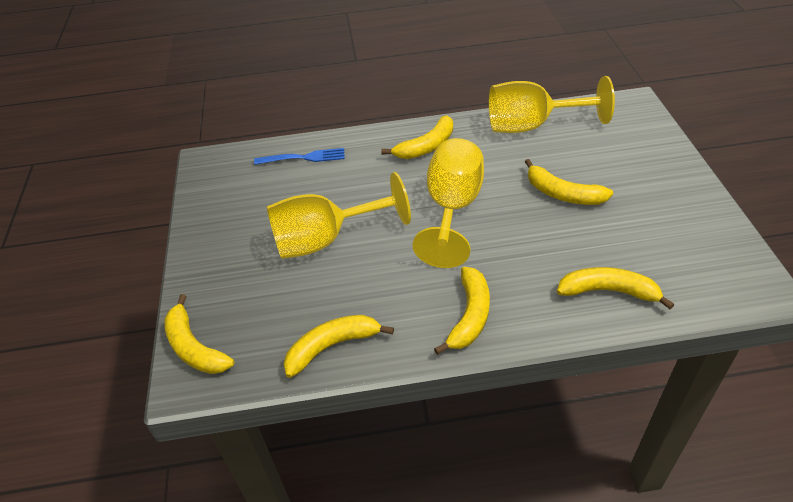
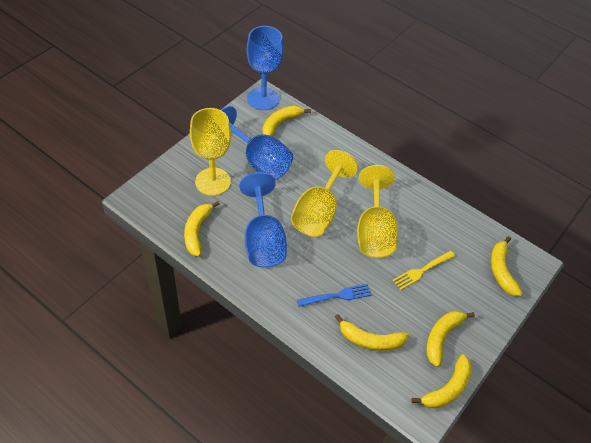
blue goblet: 0 -> 3
yellow fork: 0 -> 1

